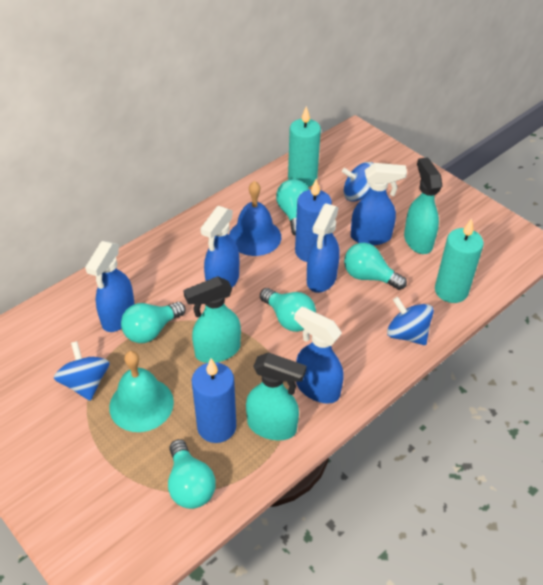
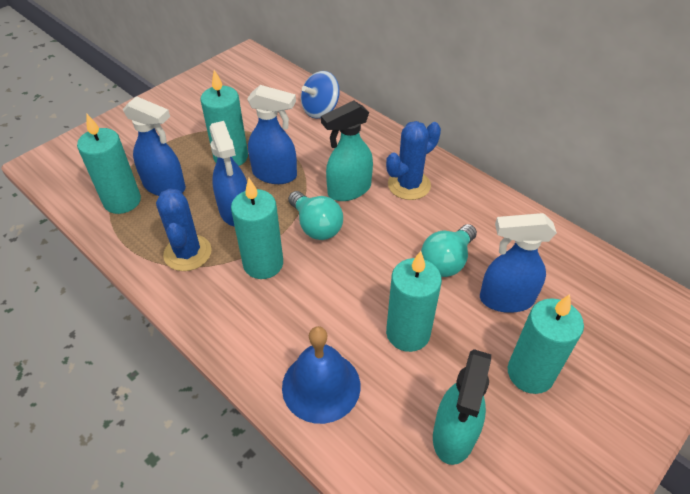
blue cactus: 0 -> 2
blue candle: 2 -> 0
blue spinning top: 3 -> 1
blue spray bottle: 5 -> 4
turquoise bell: 1 -> 0
turquoise candle: 2 -> 5
turquoise light bulb: 5 -> 2
turquoise spray bottle: 3 -> 2

